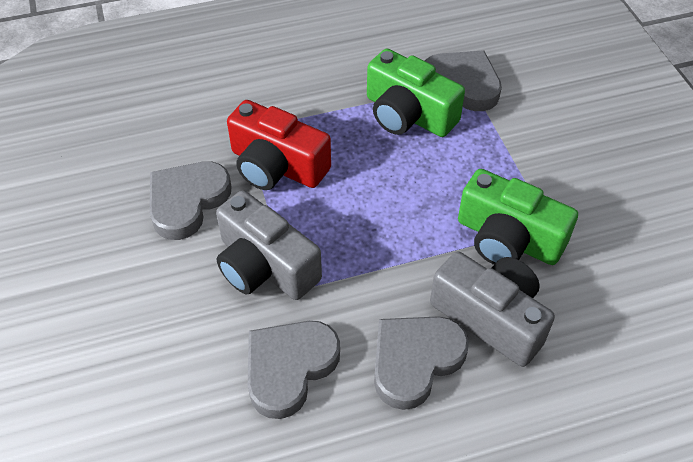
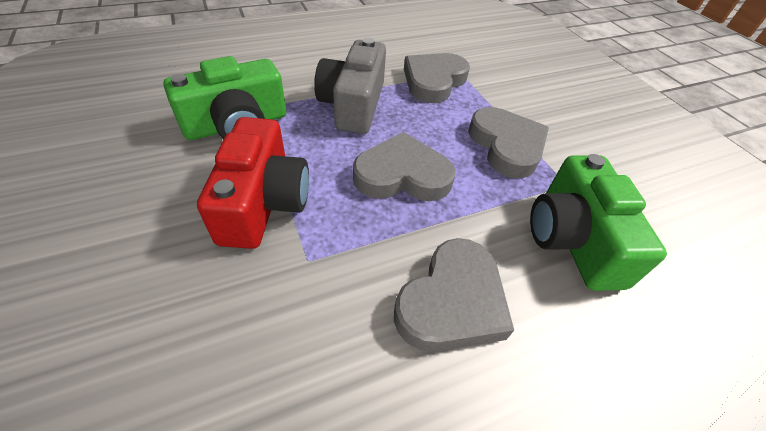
grey camera: 2 -> 1

